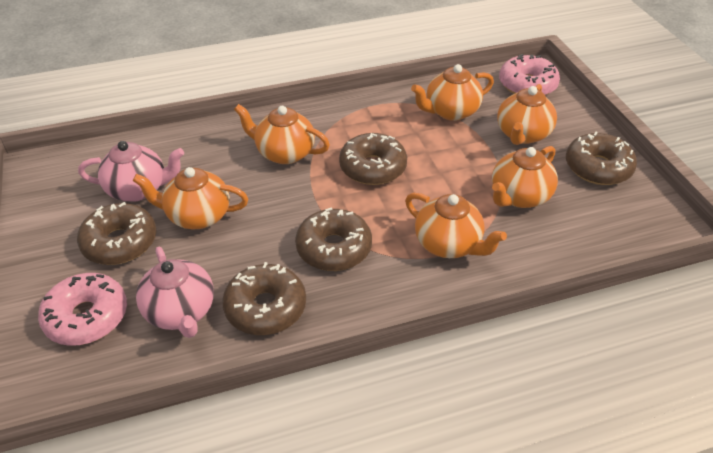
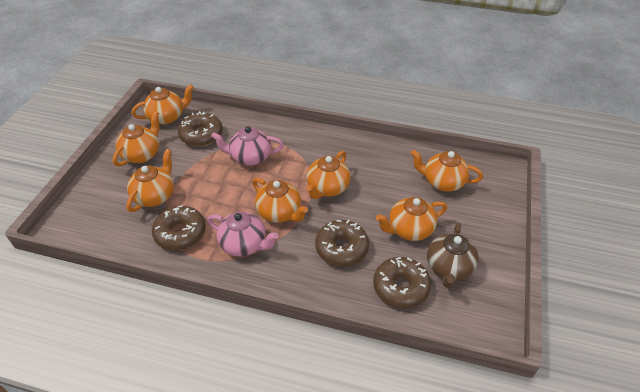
brown donut: 5 -> 4
brown teapot: 0 -> 1
orange teapot: 6 -> 7
pink donut: 2 -> 0

